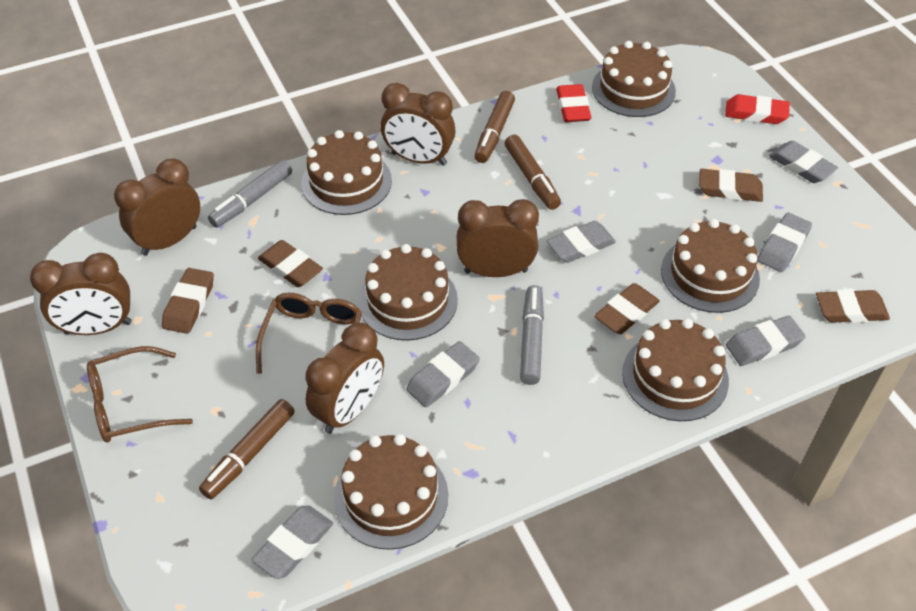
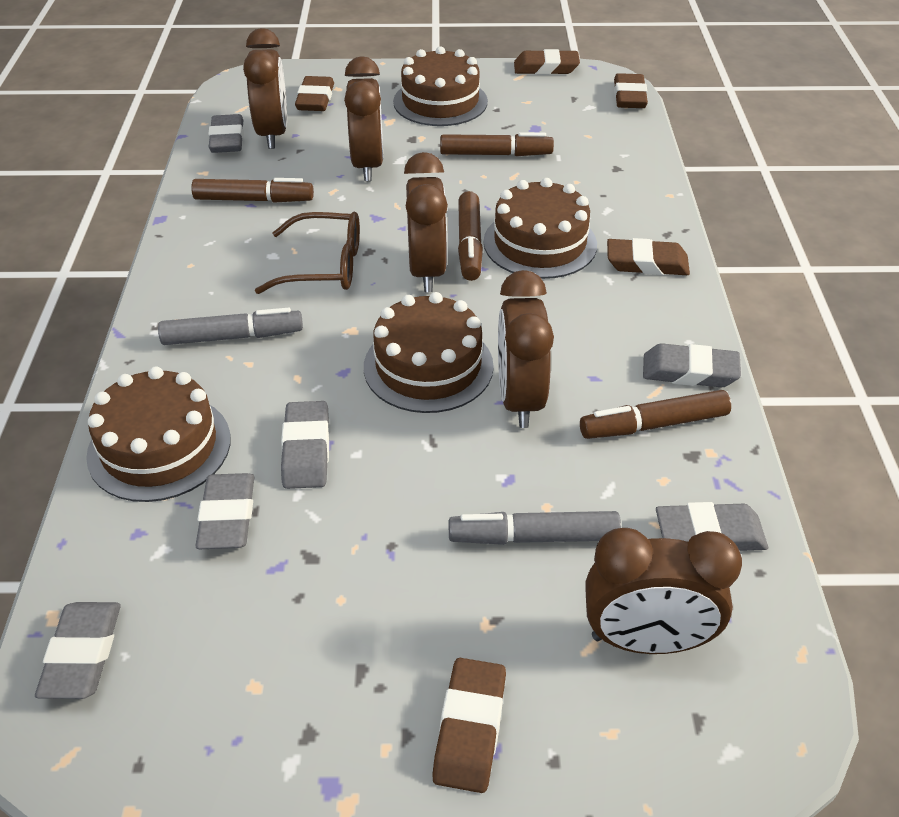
brown cake: 6 -> 4
brown glasses: 2 -> 1
brown marker: 3 -> 4
red eraser: 2 -> 0

